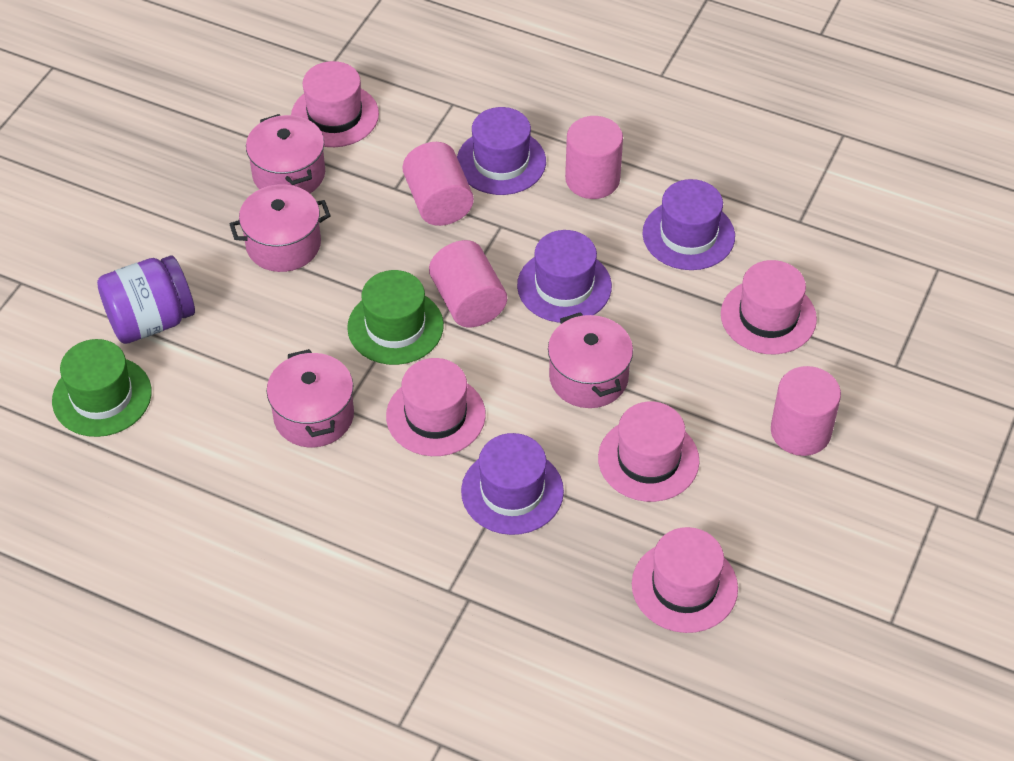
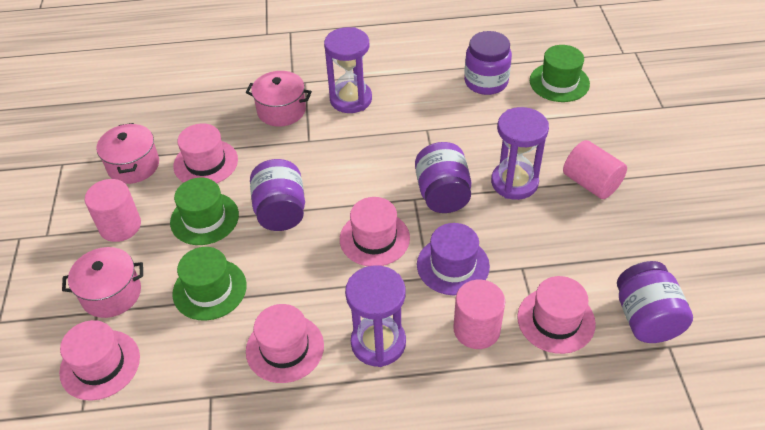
green hat: 2 -> 3
pink cylinder: 4 -> 3
pink pot: 4 -> 3
purple hat: 4 -> 1
purple hourglass: 0 -> 3
purple jar: 1 -> 4

